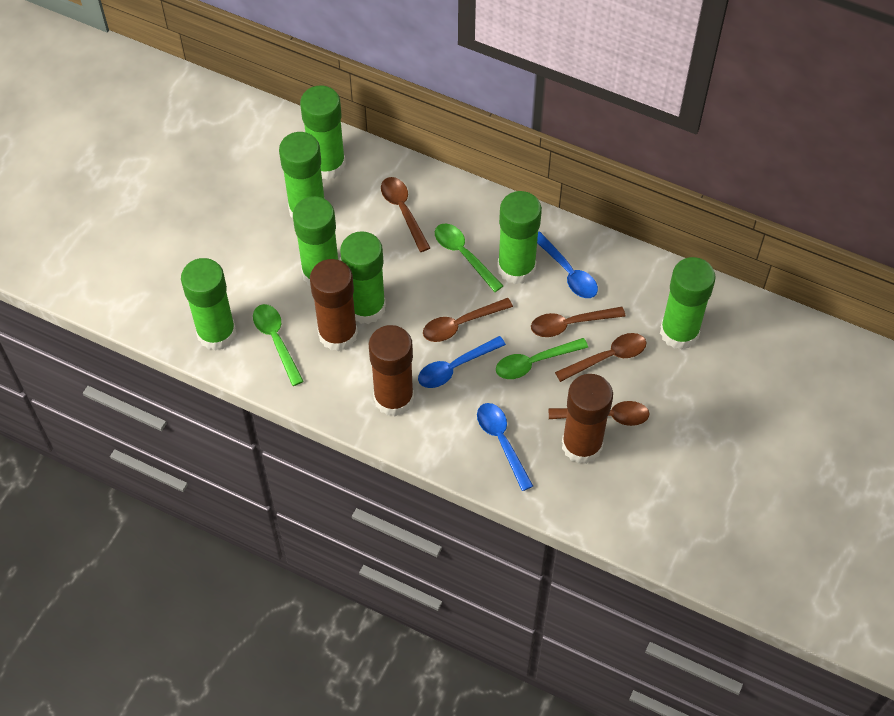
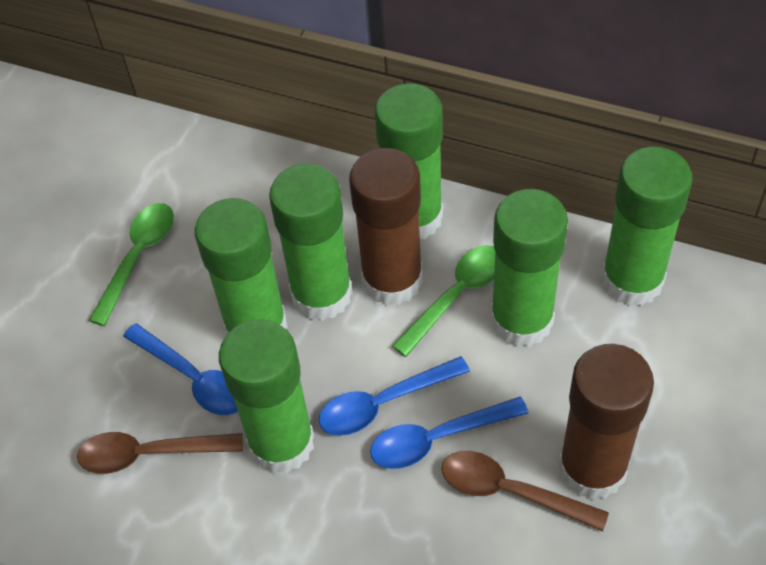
brown glue stick: 3 -> 2
brown spoon: 5 -> 2
green glue stick: 7 -> 6
green spoon: 3 -> 2

